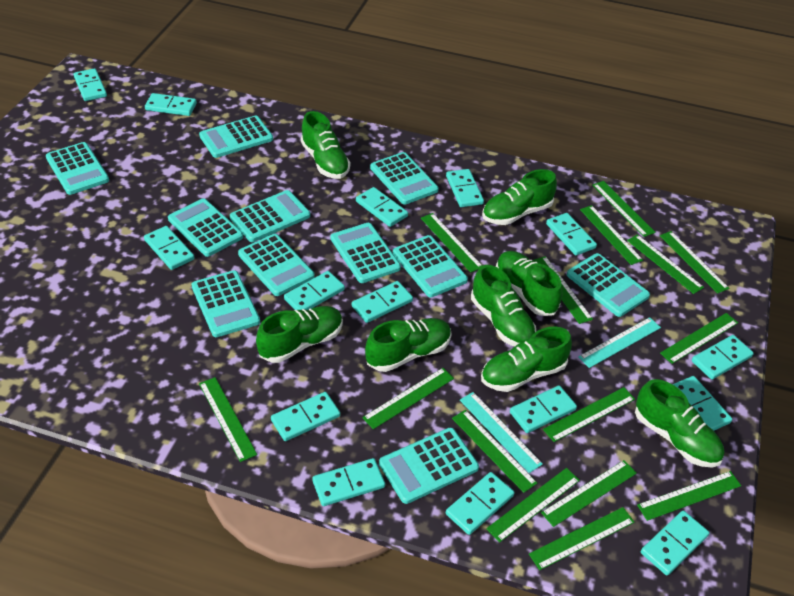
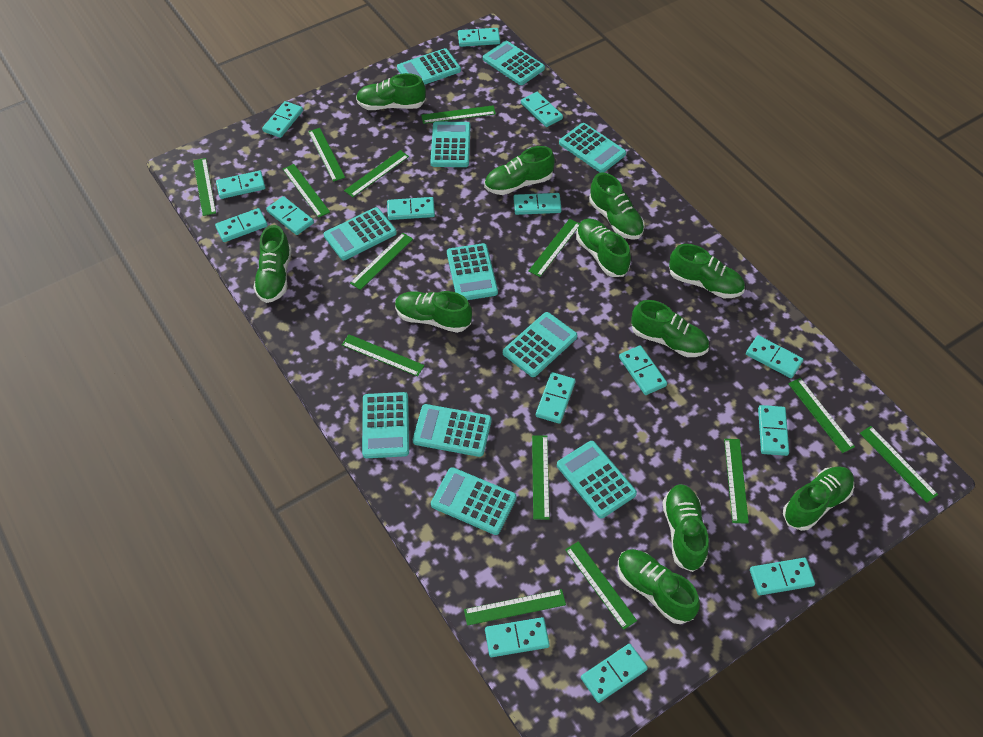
green ruler: 15 -> 14
green shoe: 8 -> 11
turquoise ruler: 2 -> 0

